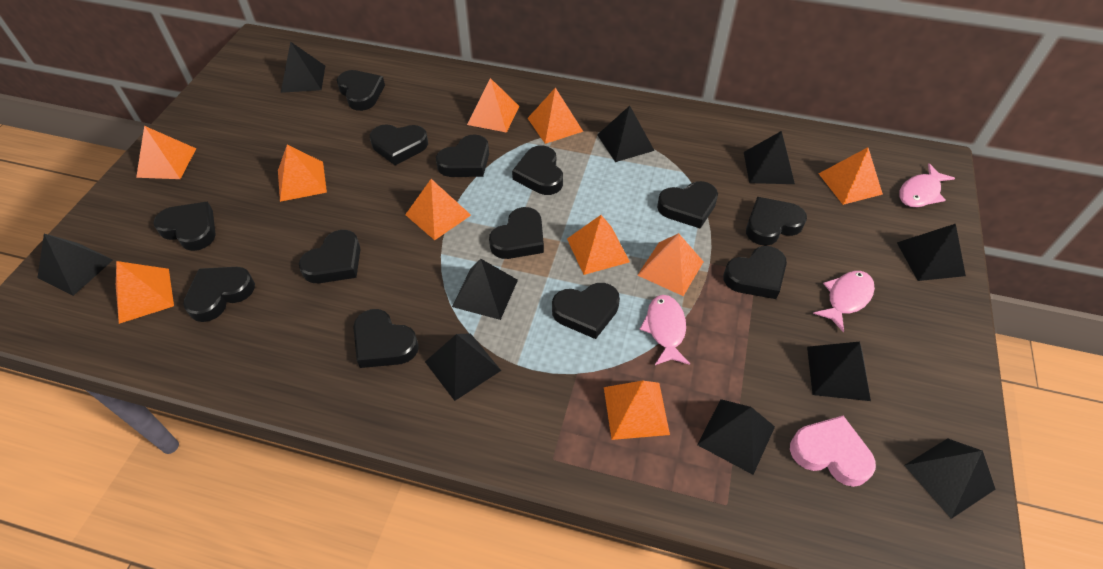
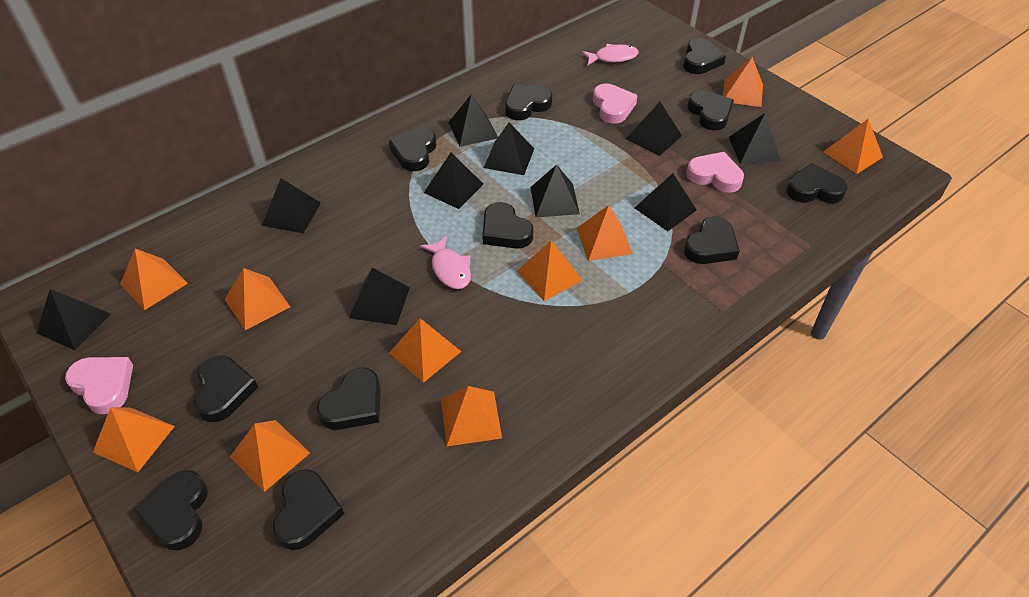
black heart: 13 -> 11
pink fish: 3 -> 2
pink heart: 1 -> 3

